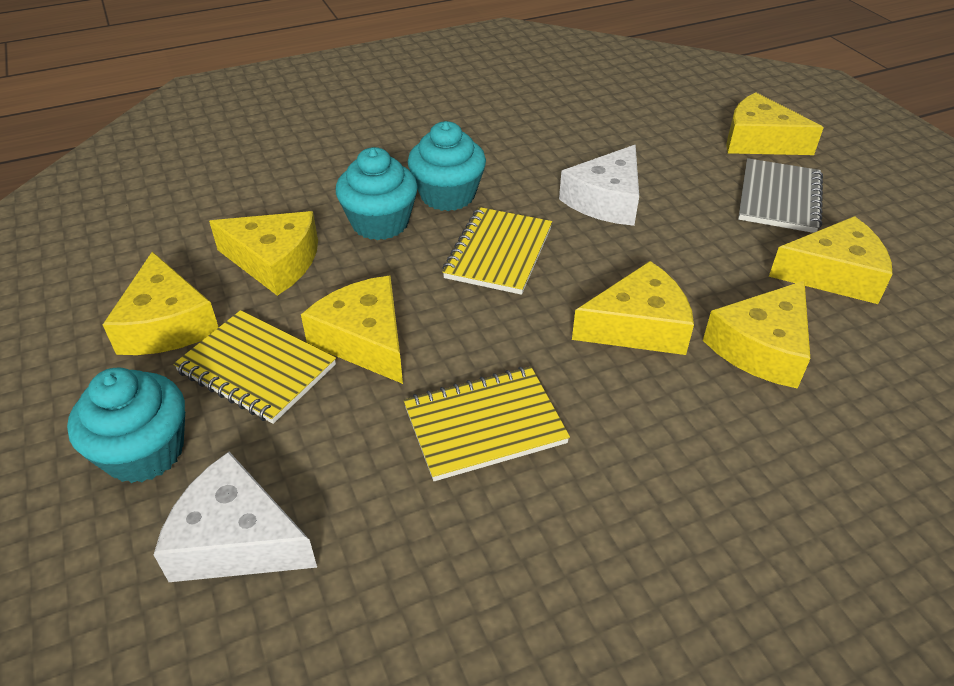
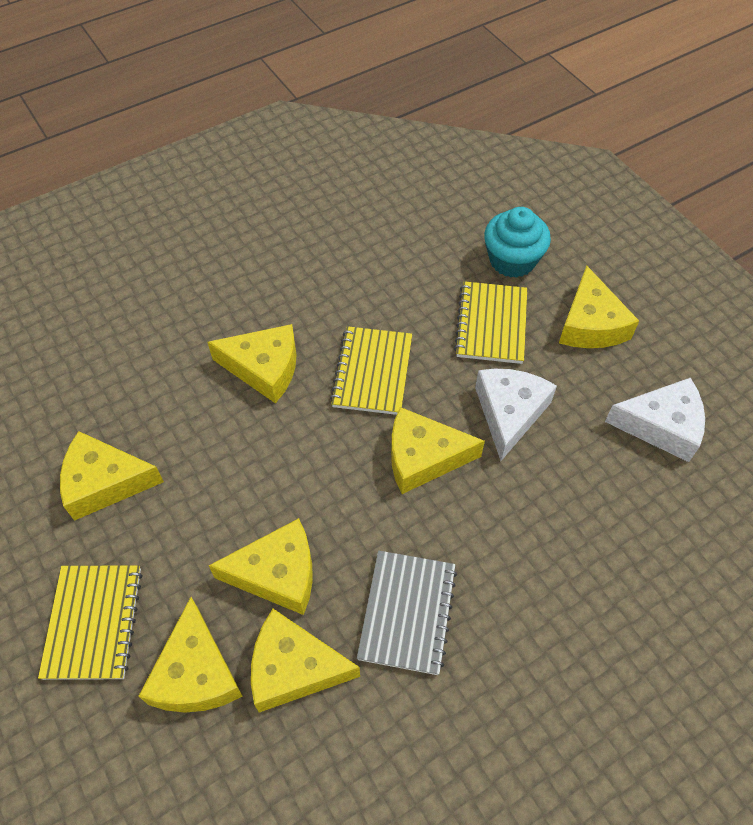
turquoise cupcake: 3 -> 1

